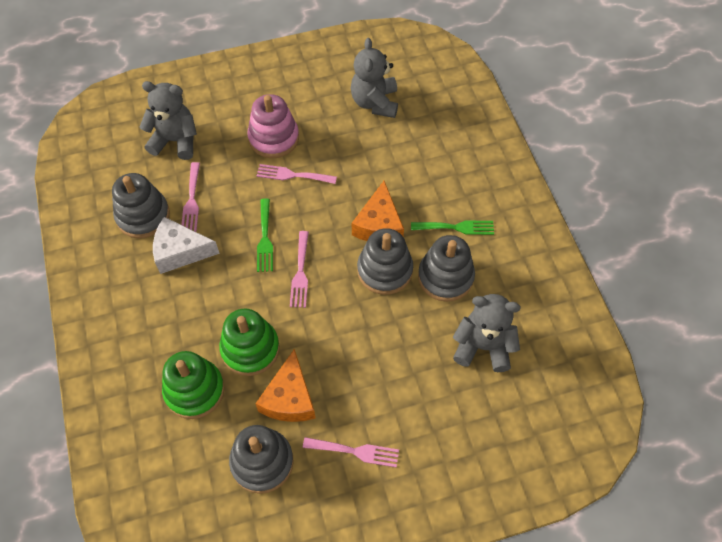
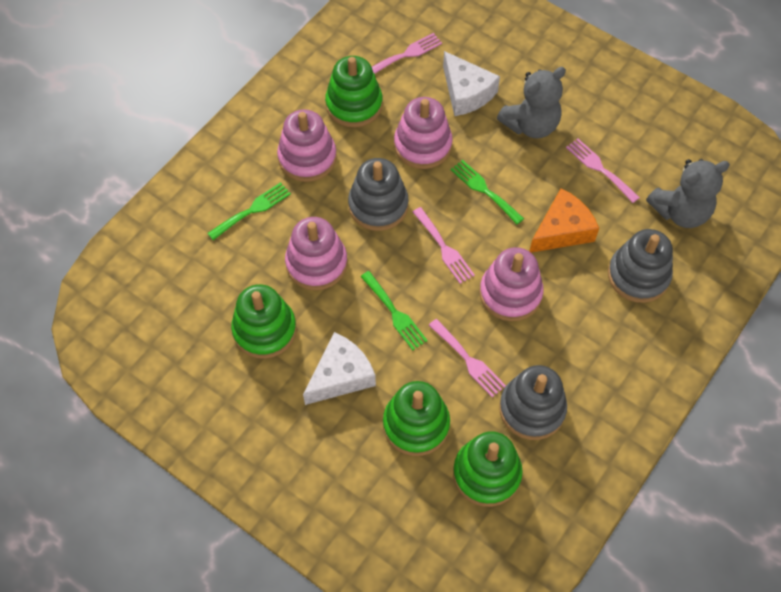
green fork: 2 -> 3
green stacking toy: 2 -> 4
grey stacking toy: 4 -> 3
grey teddy bear: 3 -> 2
orange cheese: 2 -> 1
pink stacking toy: 1 -> 4
white cheese: 1 -> 2

